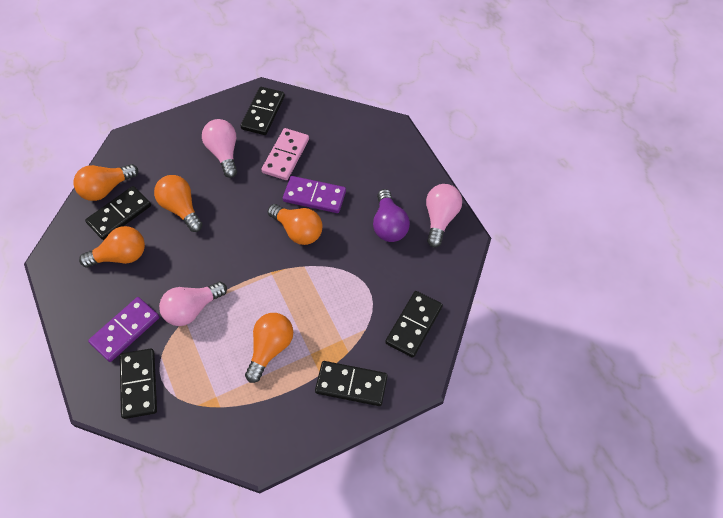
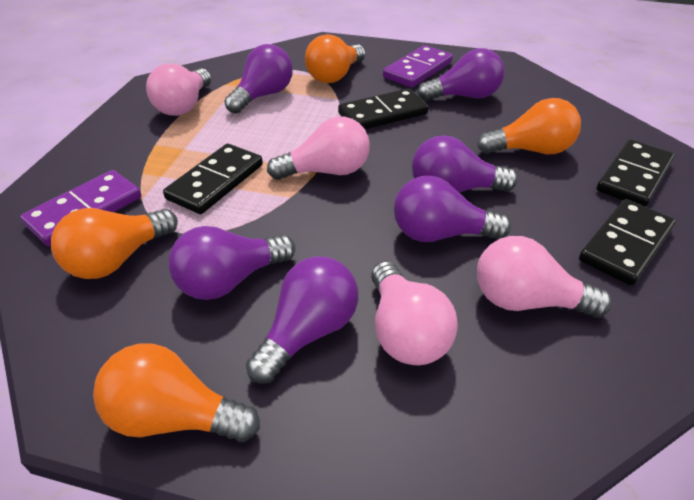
black domino: 5 -> 4
orange light bulb: 5 -> 4
pink domino: 1 -> 0
pink light bulb: 3 -> 4
purple light bulb: 1 -> 6

